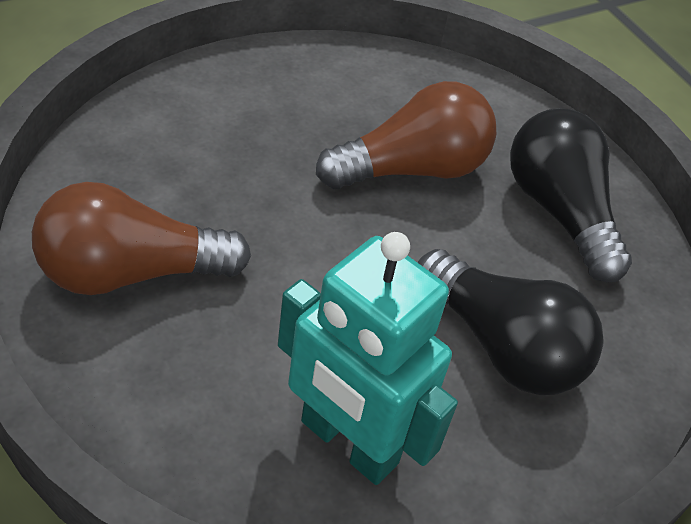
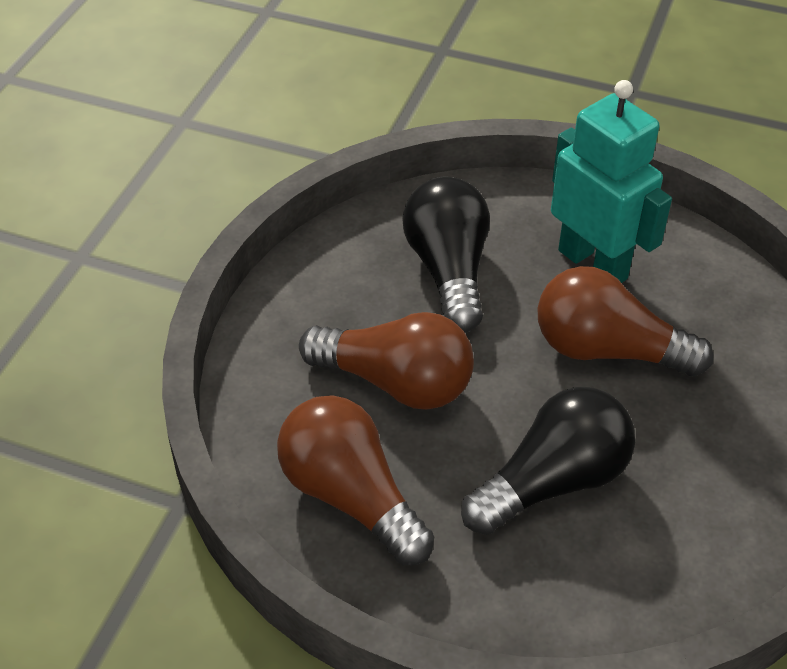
brown light bulb: 2 -> 3

